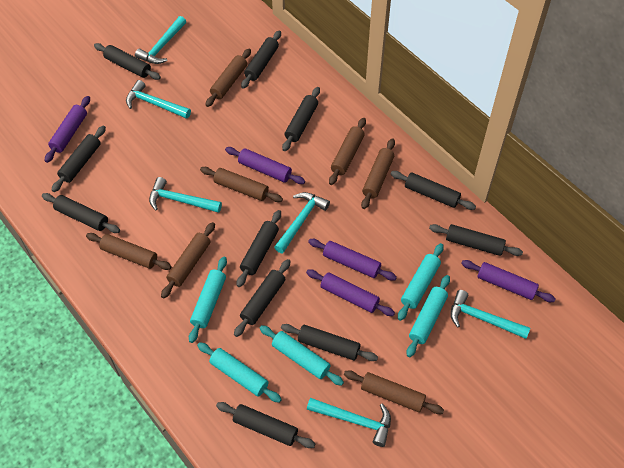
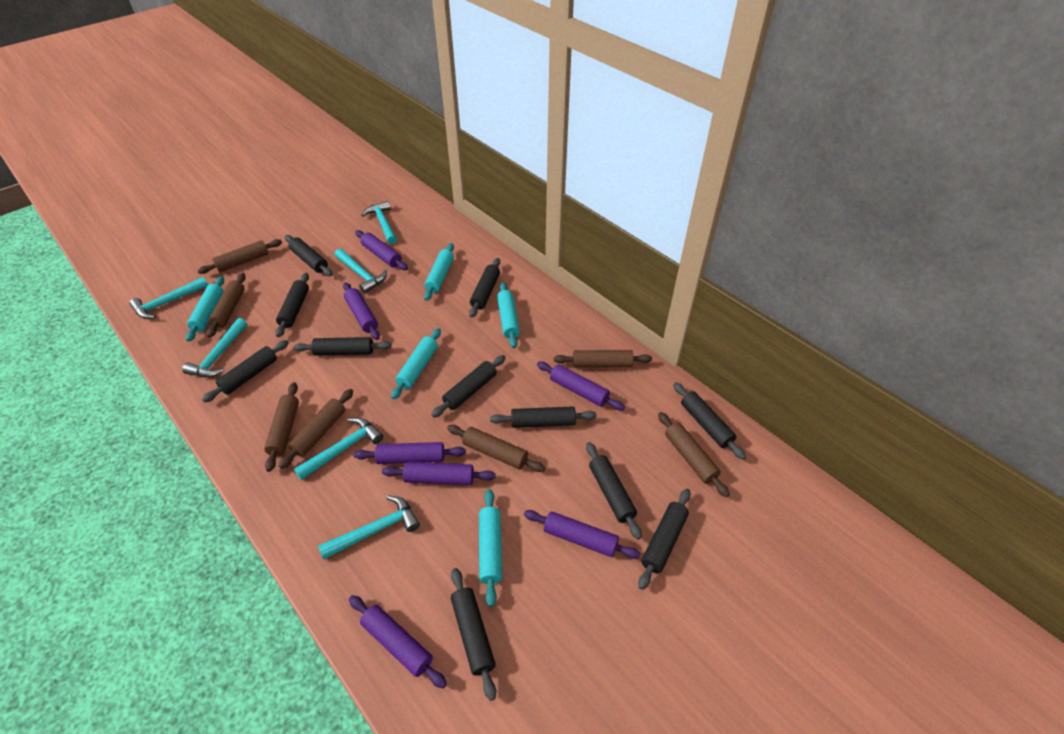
purple rolling pin: 5 -> 7

